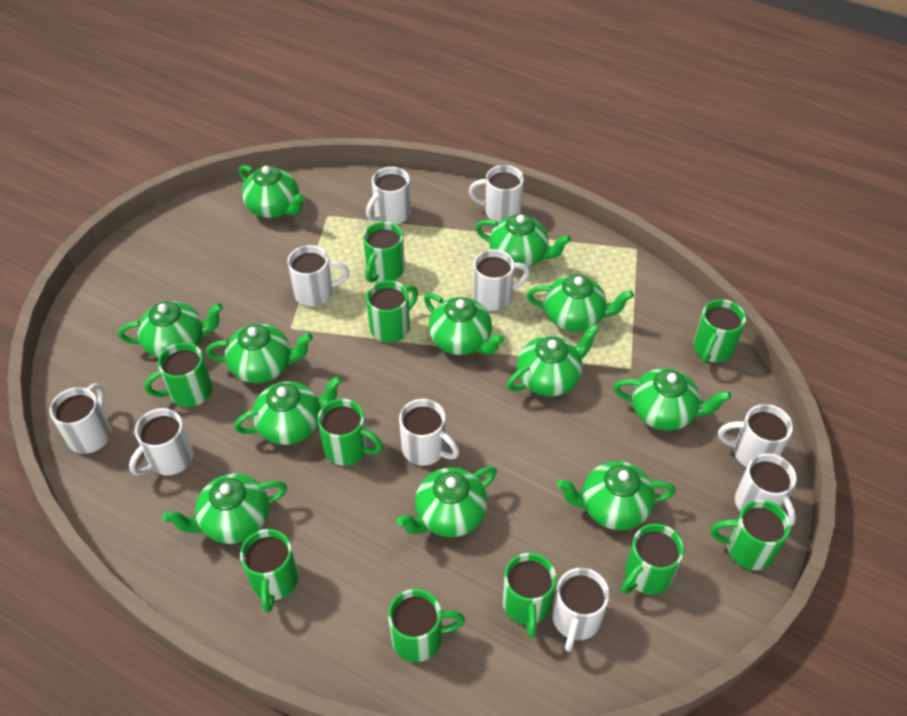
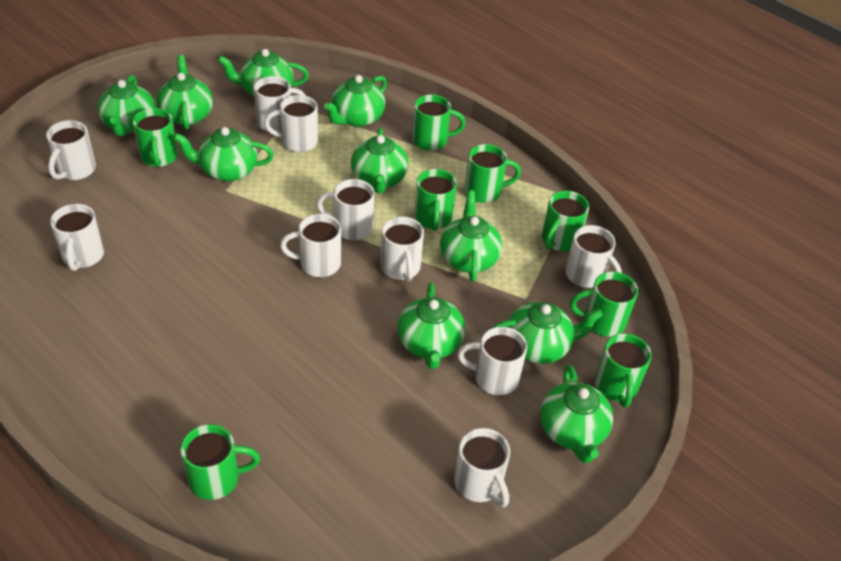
green mug: 10 -> 8
green teapot: 12 -> 10

